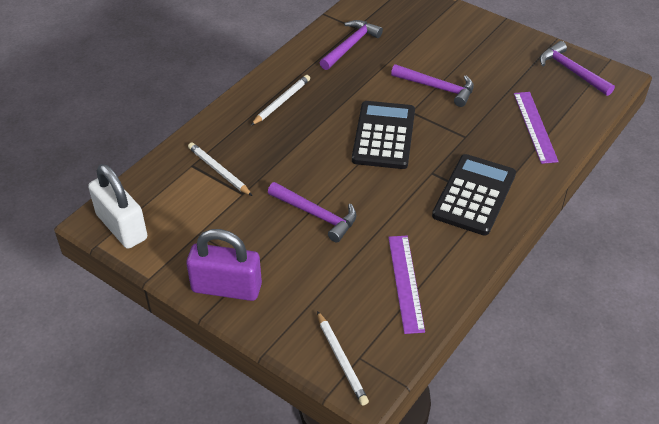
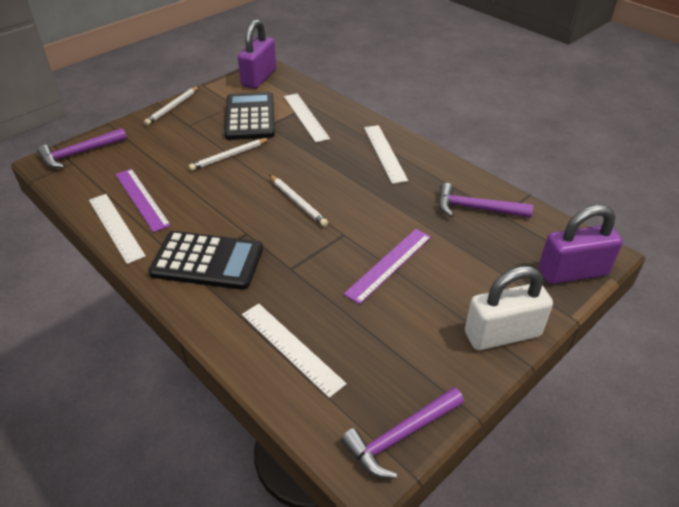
purple hammer: 4 -> 3
purple padlock: 1 -> 2
white ruler: 0 -> 4

